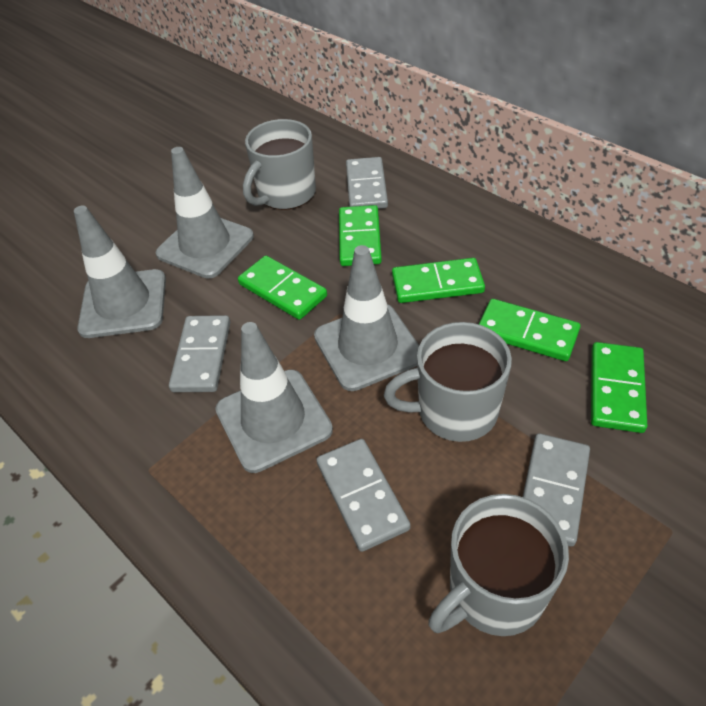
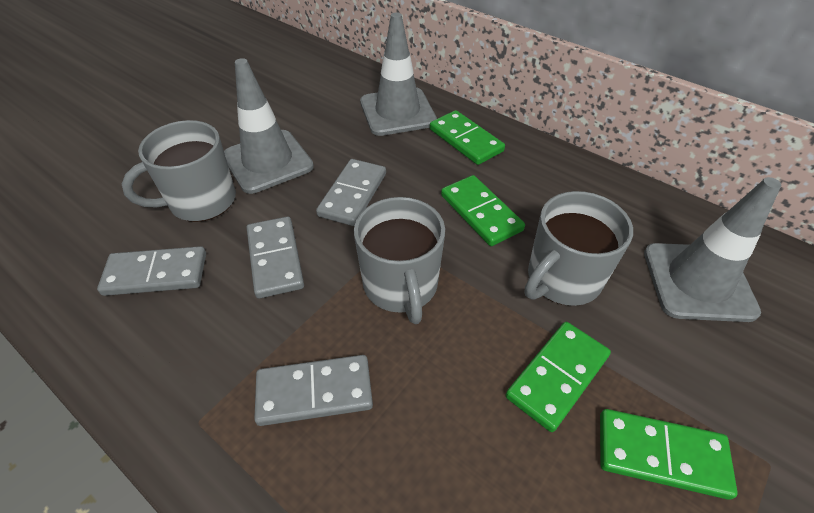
green domino: 5 -> 4
grey traffic cone: 4 -> 3

